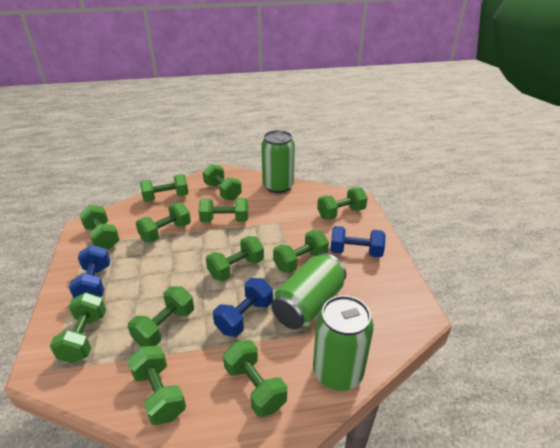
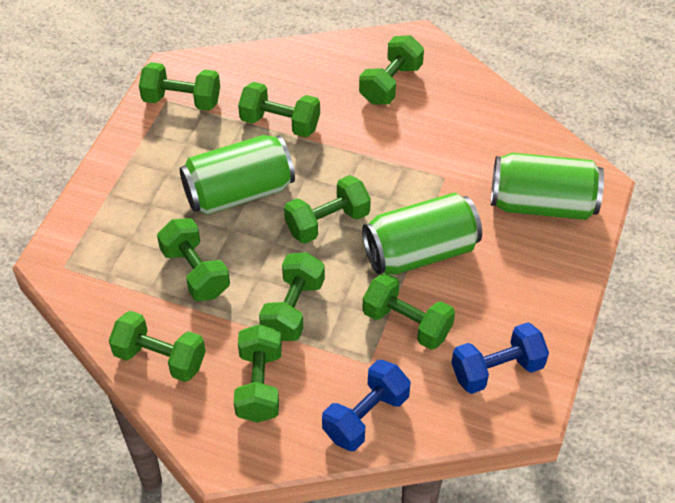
blue dumbbell: 3 -> 2
green dumbbell: 12 -> 9

